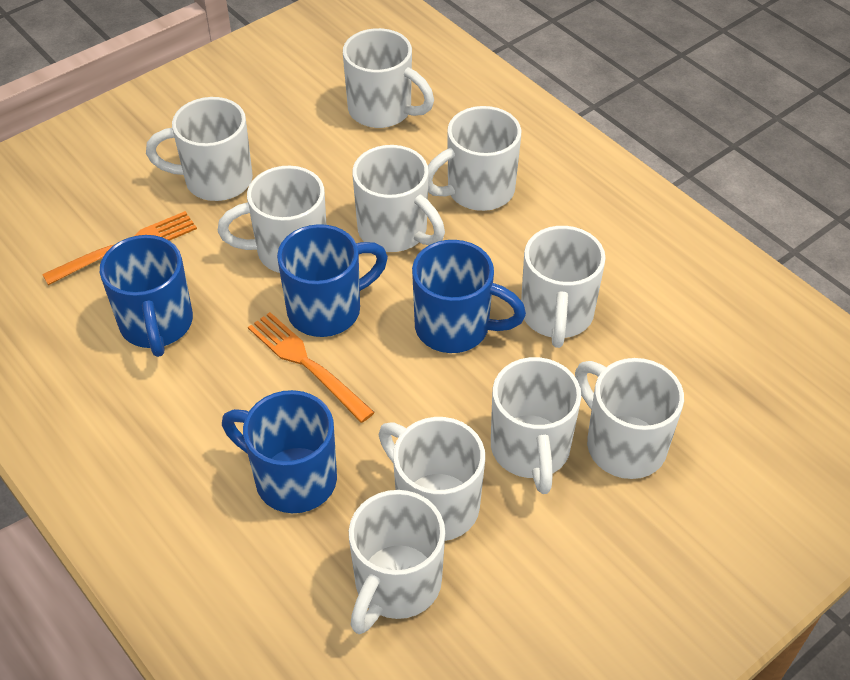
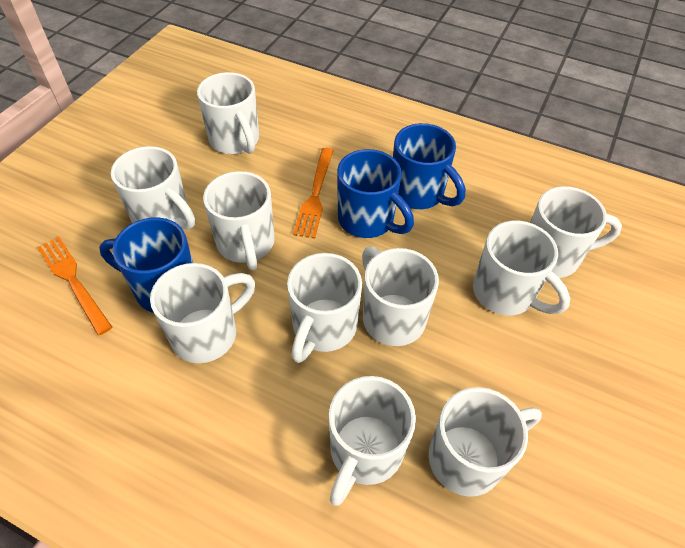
blue mug: 4 -> 3

